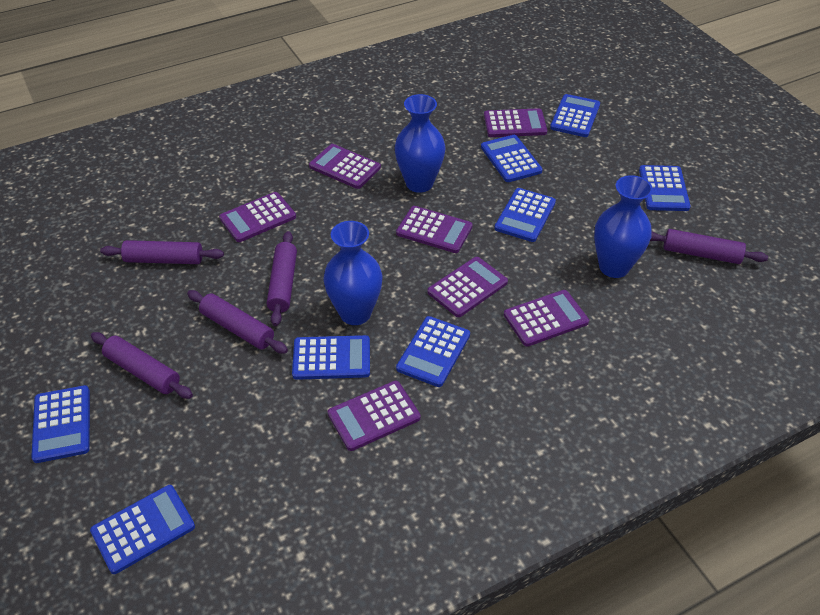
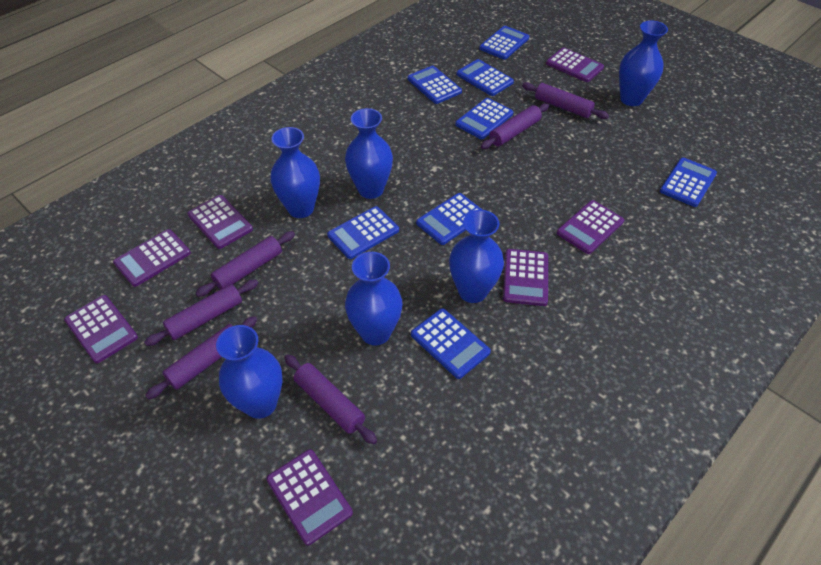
blue vase: 3 -> 6
purple rolling pin: 5 -> 6

